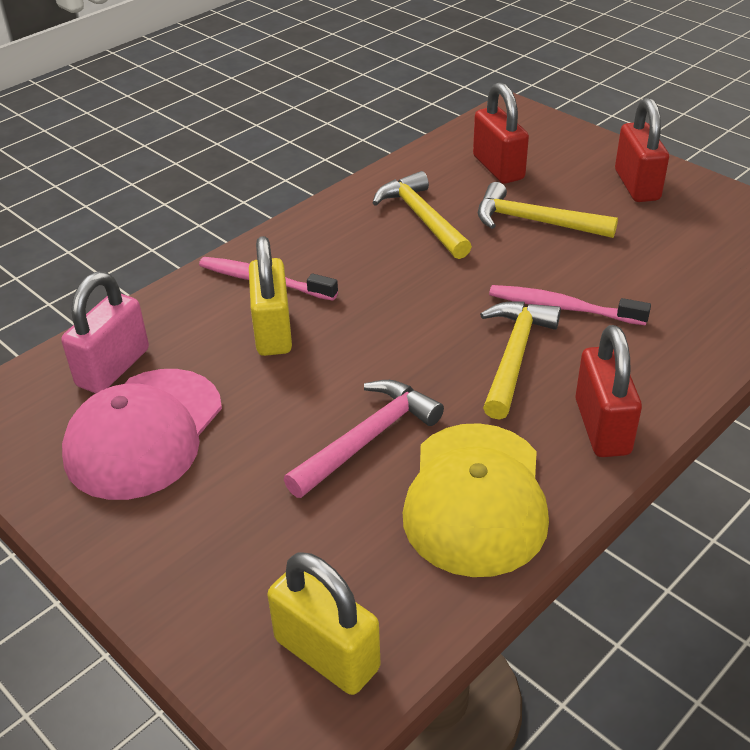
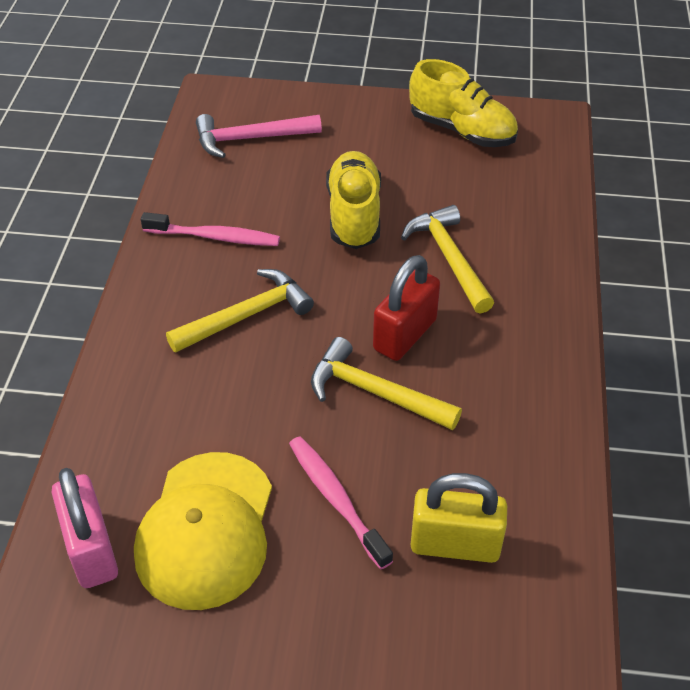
pink cap: 1 -> 0
red padlock: 3 -> 1
yellow padlock: 2 -> 1
yellow shoe: 0 -> 2

